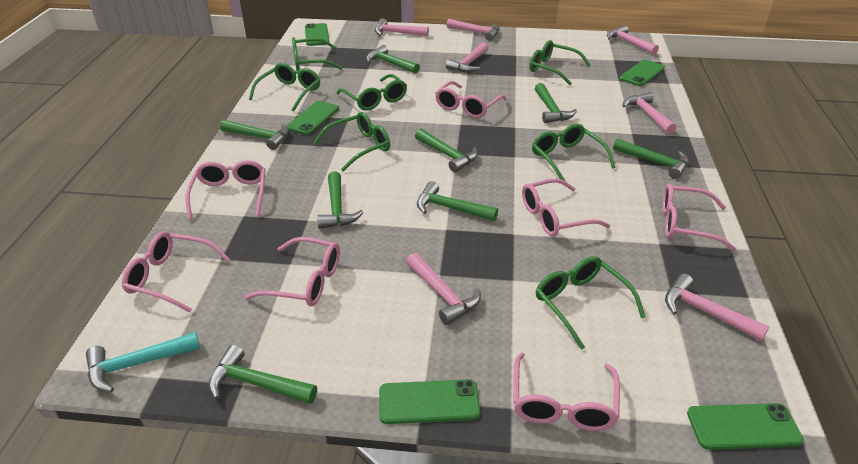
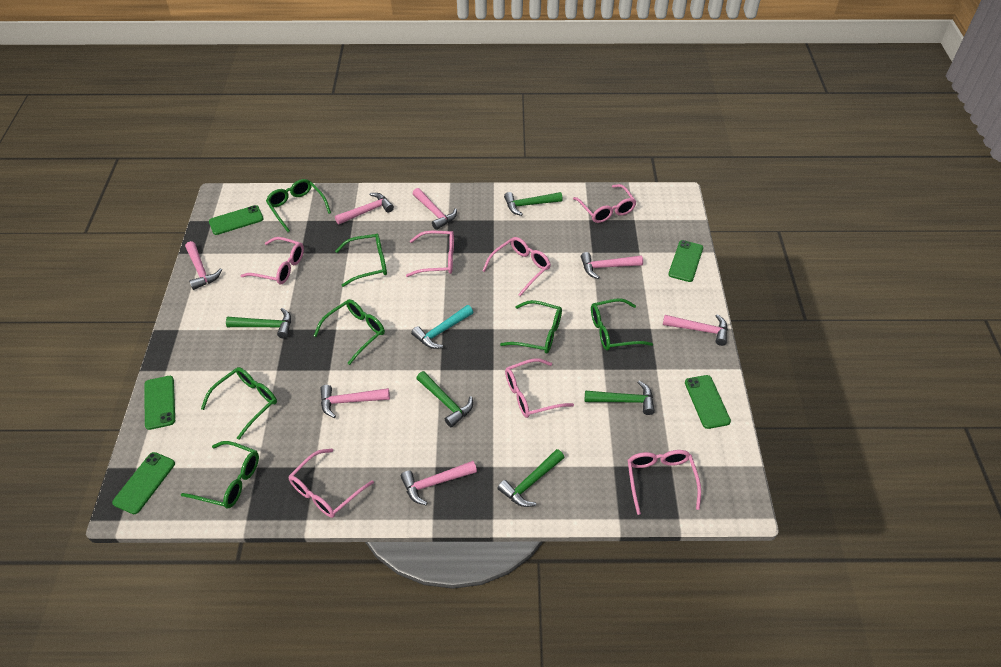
green hammer: 8 -> 5

